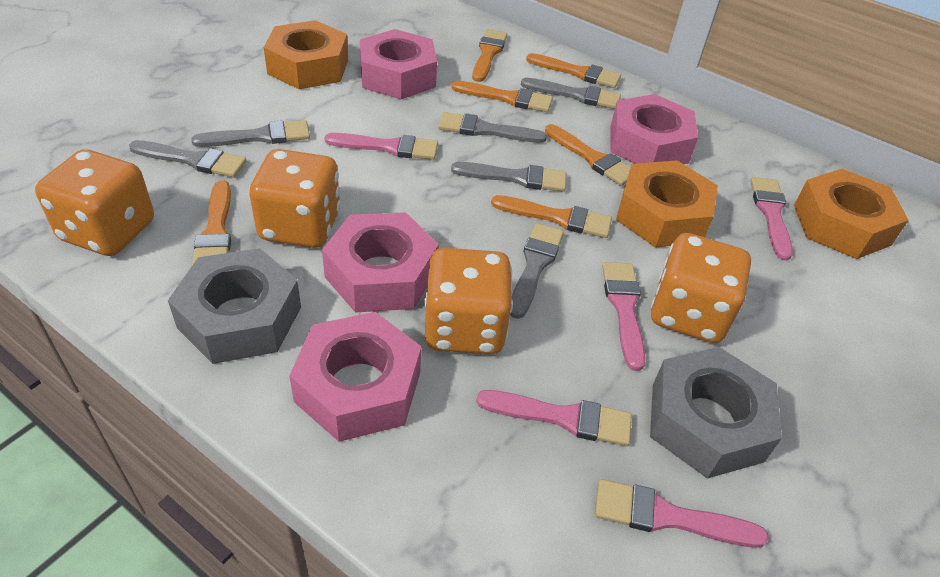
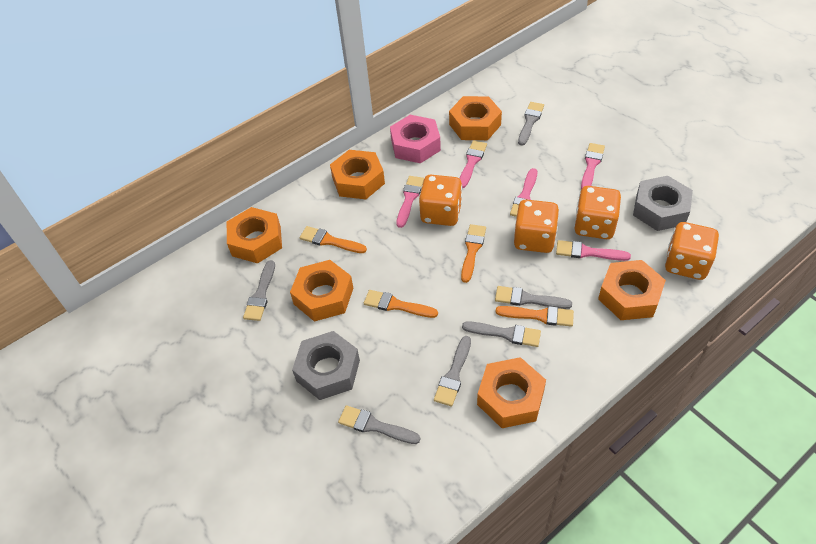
orange brush: 6 -> 4
orange nut: 3 -> 6
pink nut: 4 -> 1

